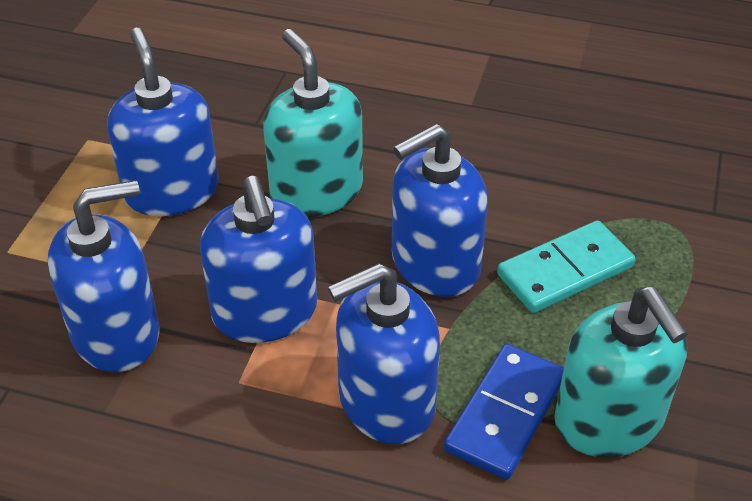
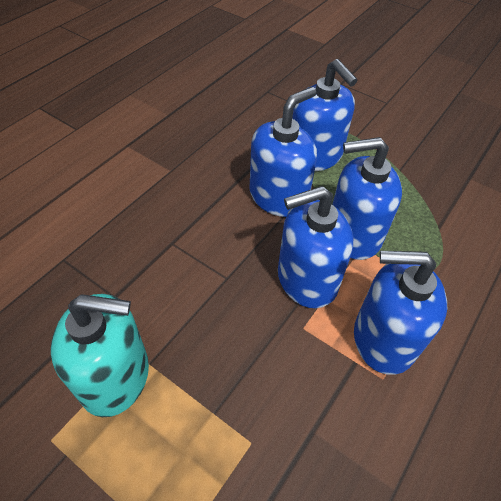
blue domino: 1 -> 0
turquoise domino: 1 -> 0
turquoise soap dispenser: 2 -> 1

